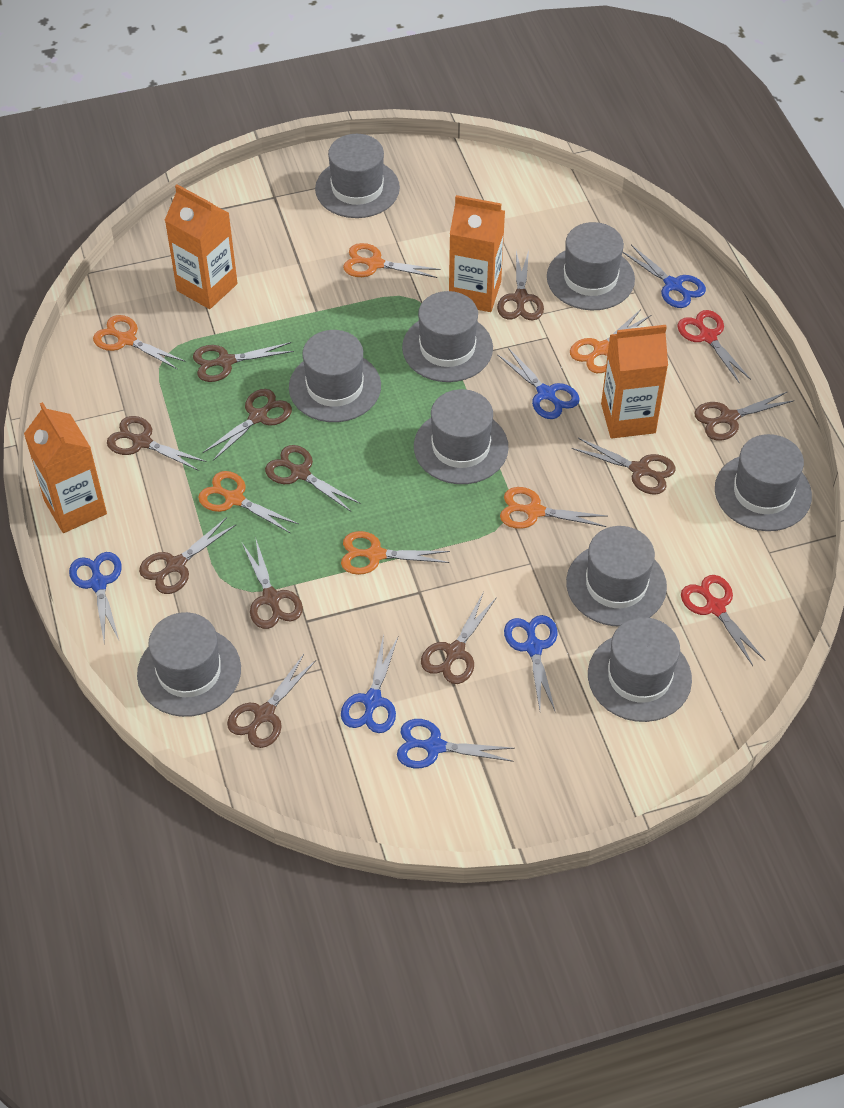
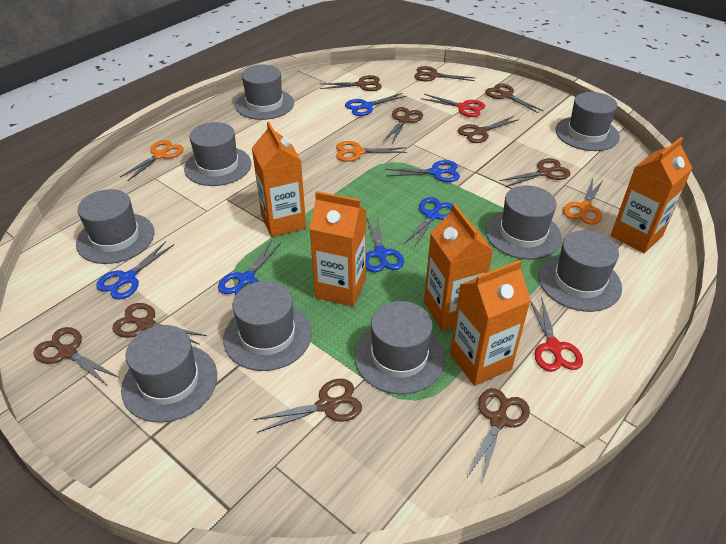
brown scissors: 11 -> 10
orange carton: 4 -> 5
orange scissors: 6 -> 3

